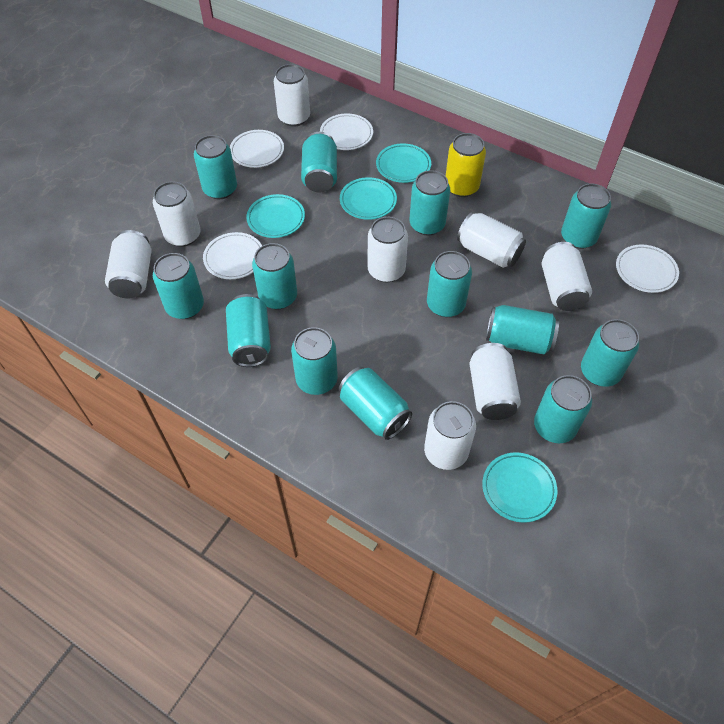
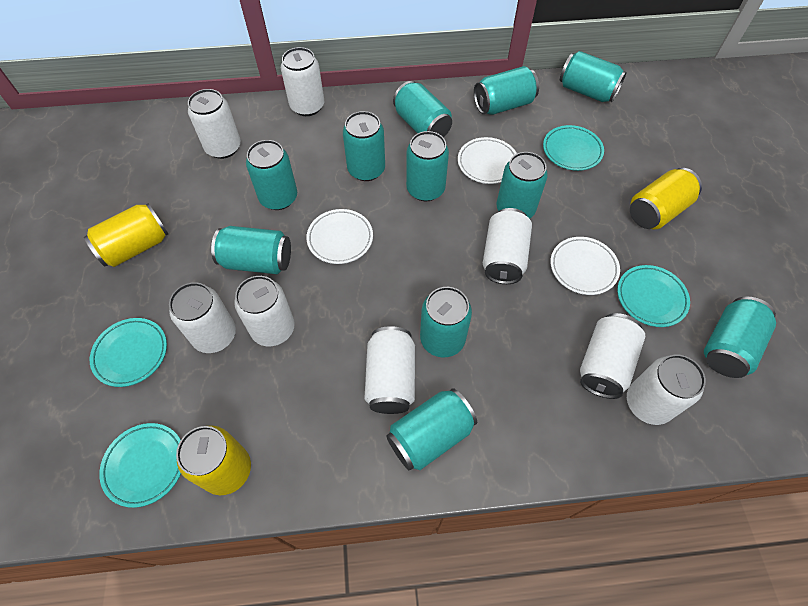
turquoise can: 13 -> 11
white plate: 4 -> 3
yellow can: 1 -> 3

